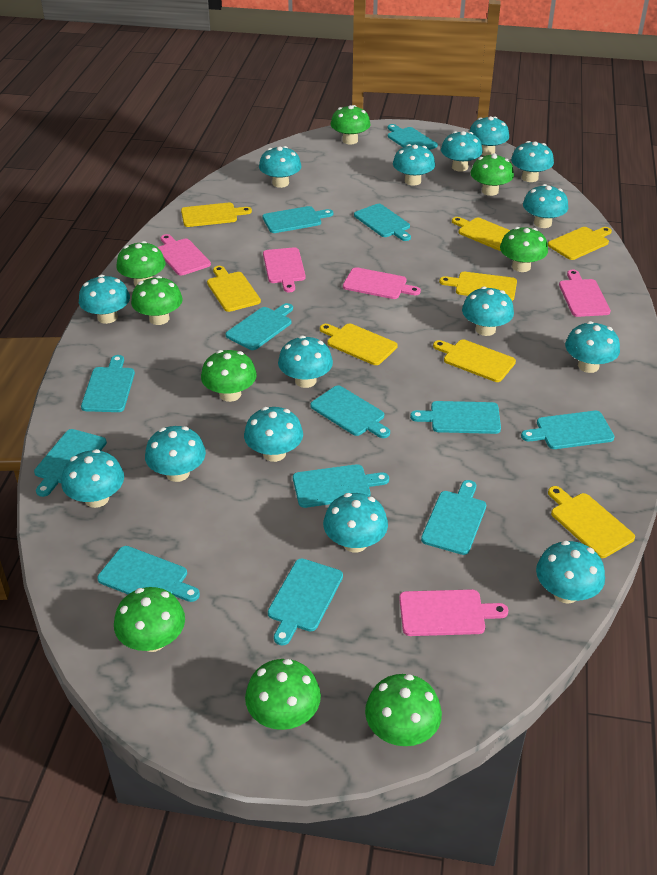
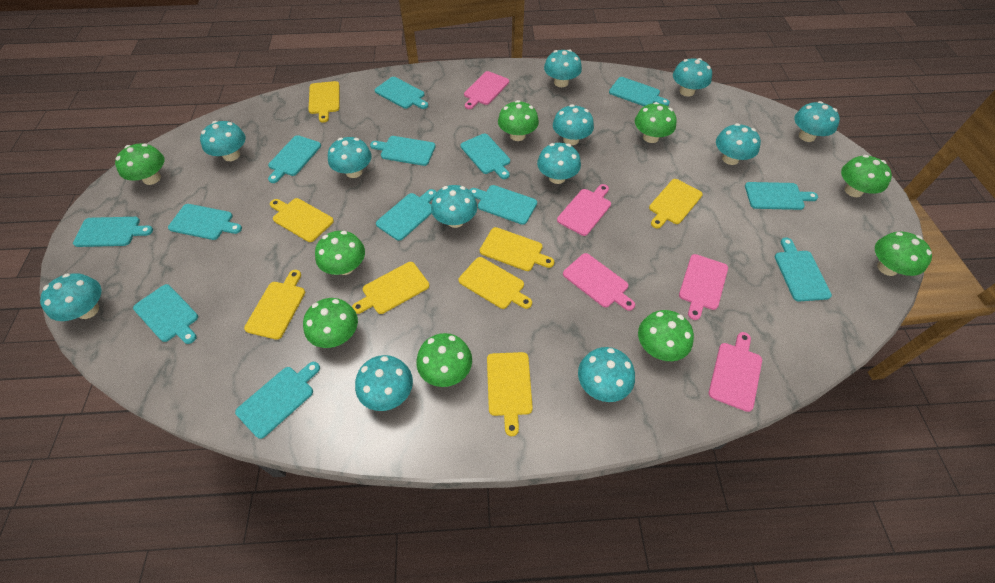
turquoise mushroom: 15 -> 12

